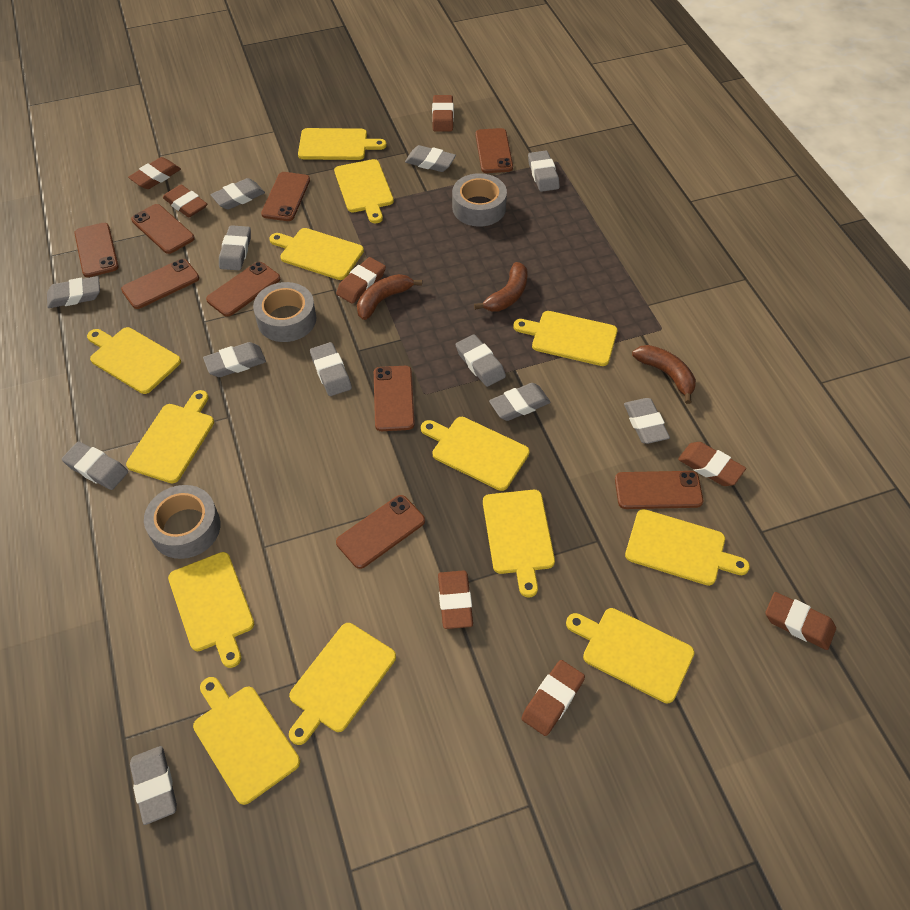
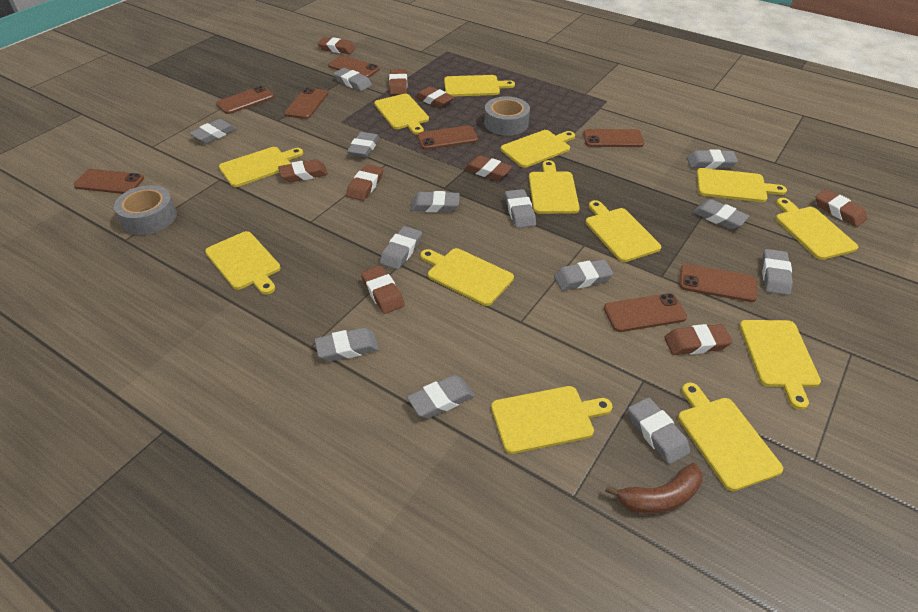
brown banana: 3 -> 1
brown eraser: 8 -> 9
brown phone: 9 -> 8
grey eraser: 12 -> 13
grey tape: 3 -> 2

